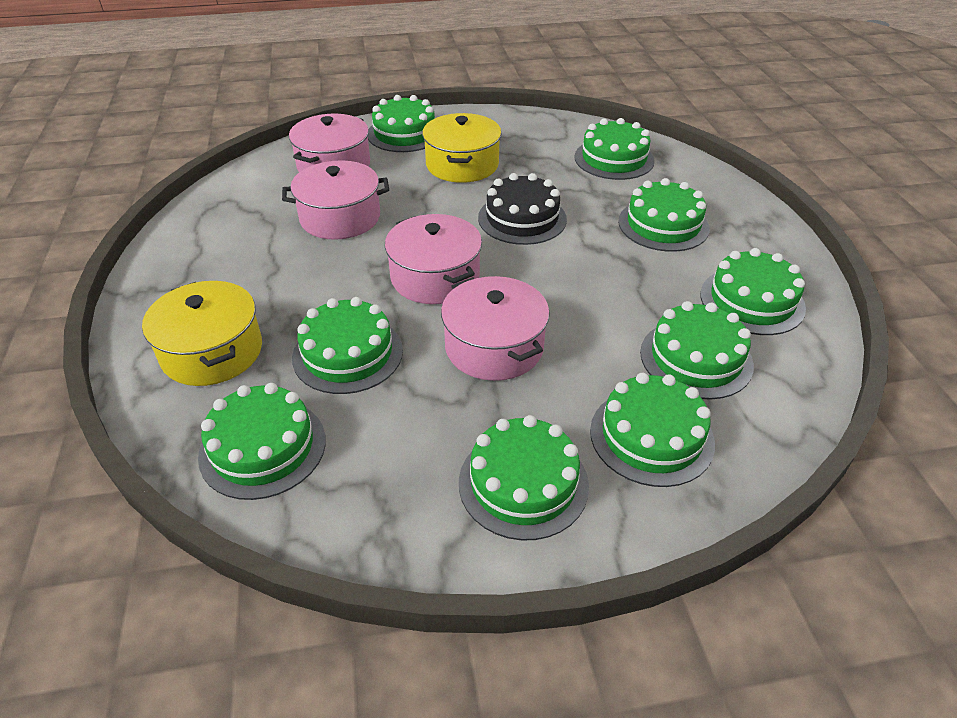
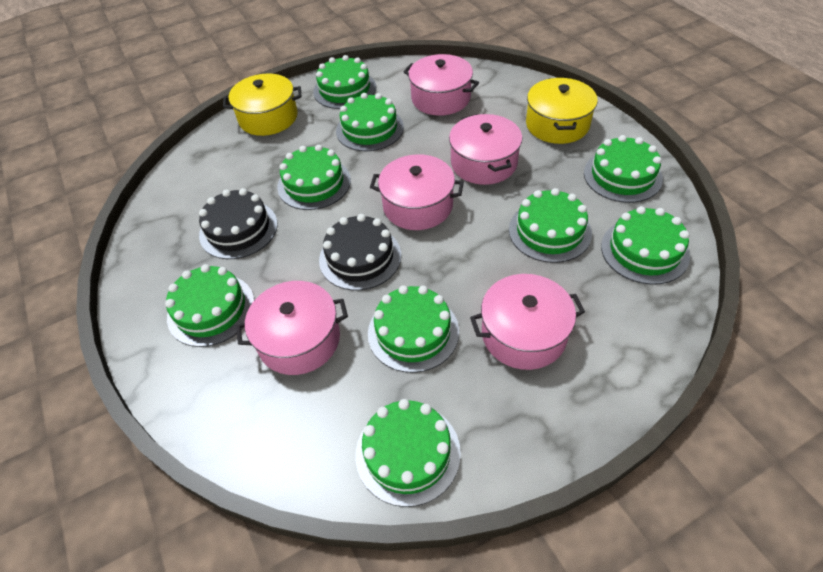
black cake: 1 -> 2
pink pot: 4 -> 5

